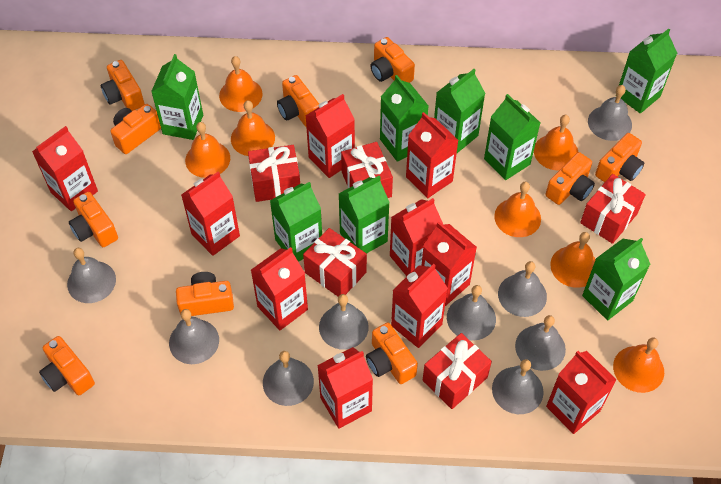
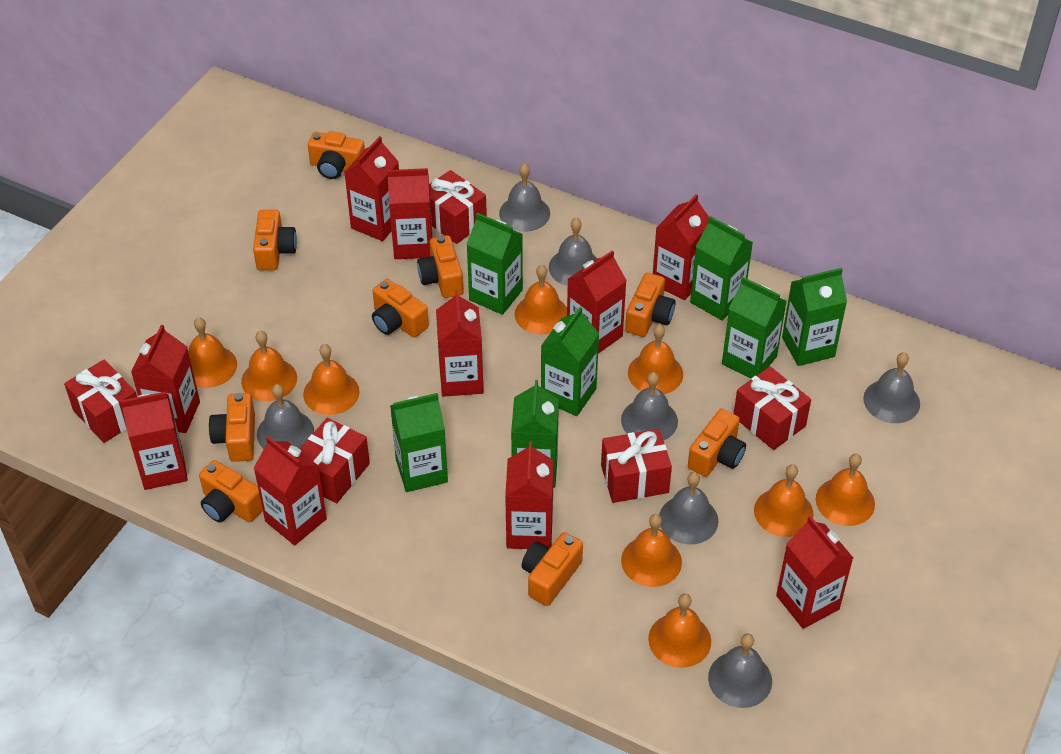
green carton: 8 -> 7
grey bell: 9 -> 7
orange bell: 7 -> 9
orange camera: 10 -> 9

